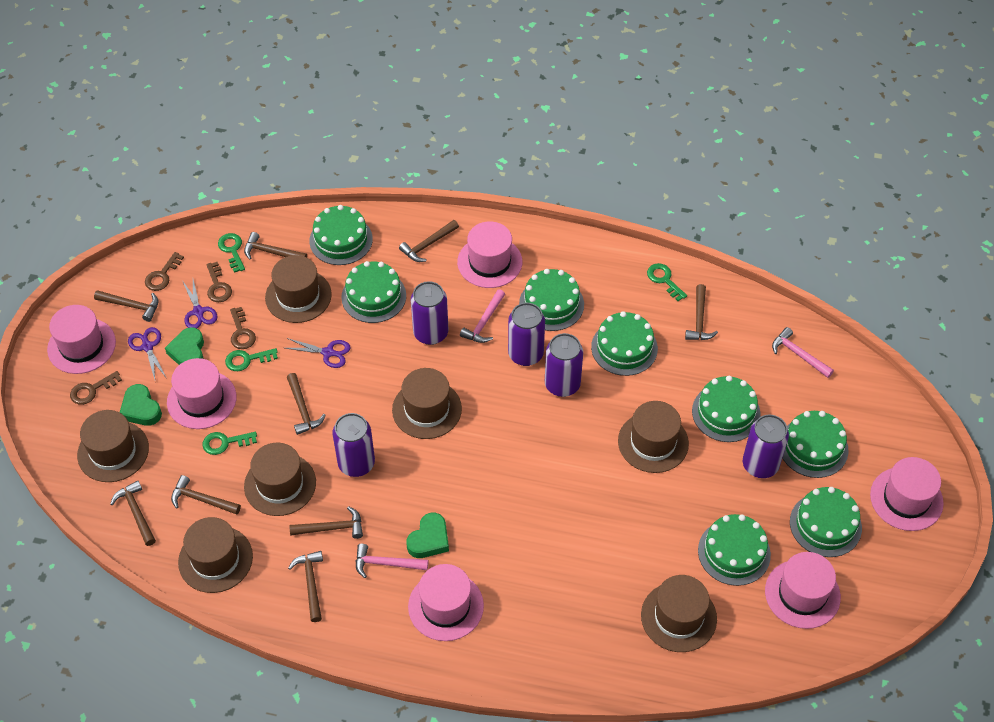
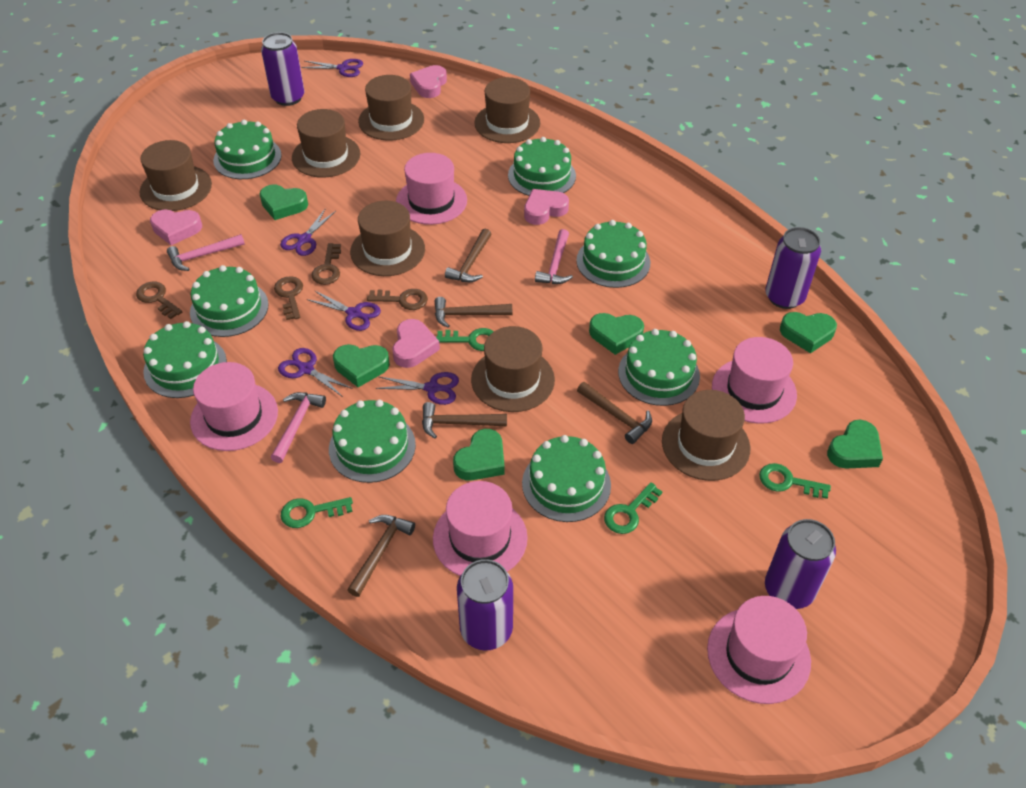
brown hammer: 9 -> 5
green heart: 3 -> 6
pink hat: 6 -> 5
pink heart: 0 -> 4
purple can: 5 -> 4
purple scissors: 3 -> 5

